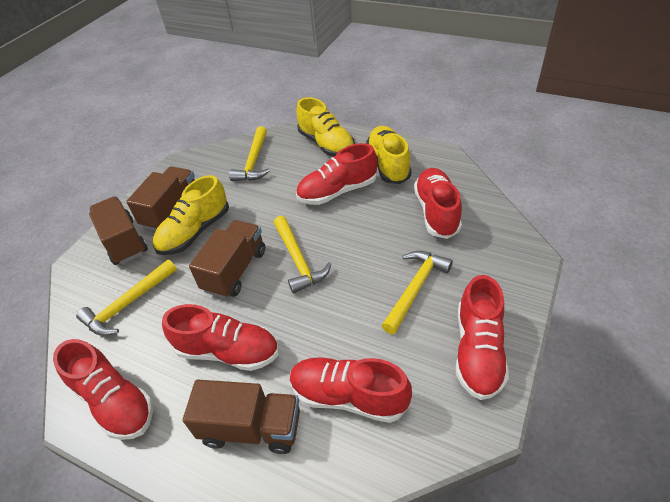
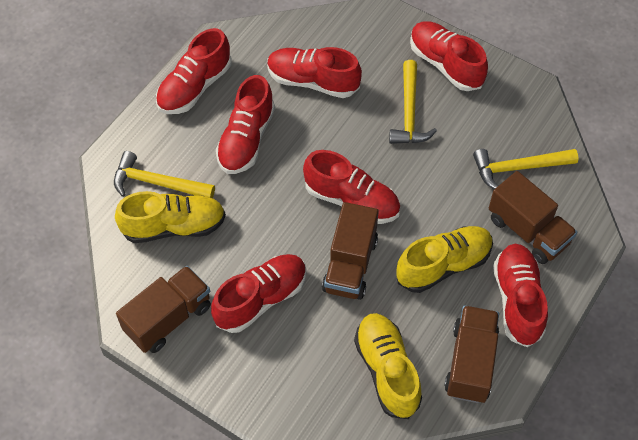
red shoe: 6 -> 7
yellow hammer: 4 -> 3

